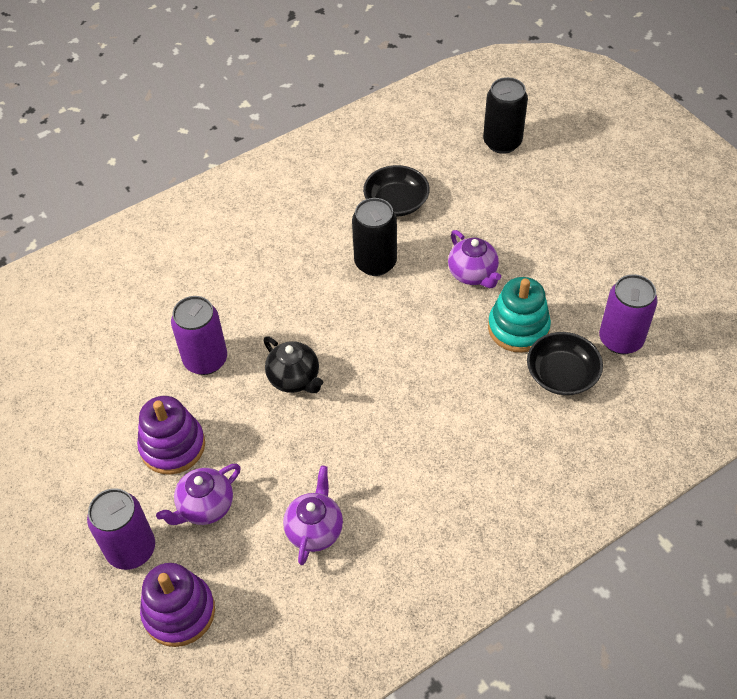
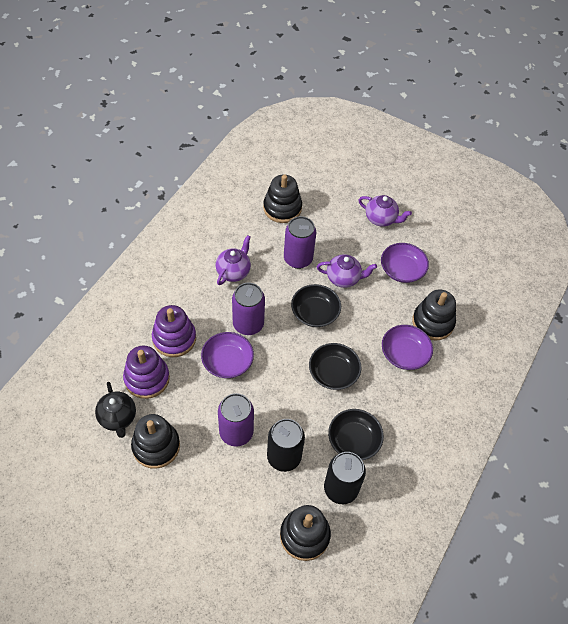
black bowl: 2 -> 3
black stacking toy: 0 -> 4
purple bowl: 0 -> 3
turquoise stacking toy: 1 -> 0

